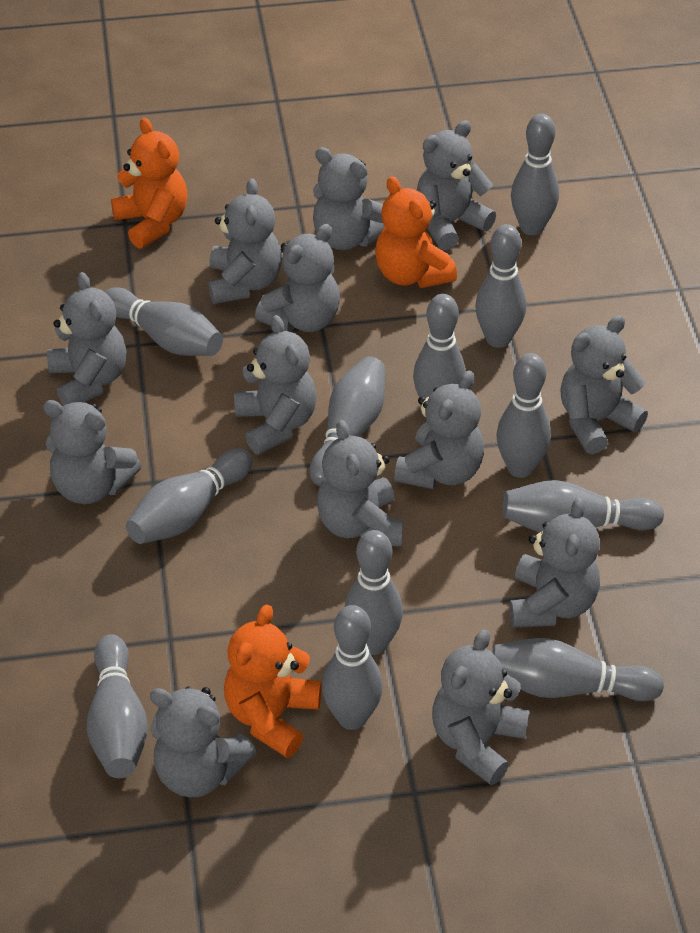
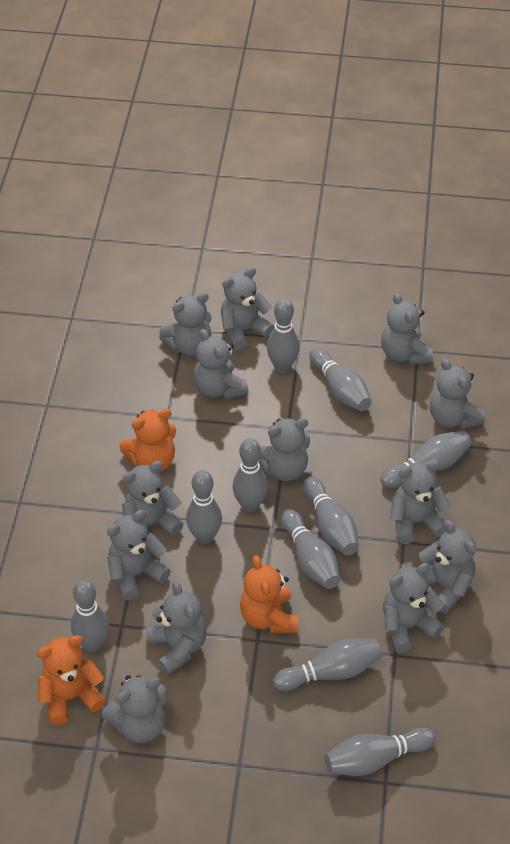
grey bowling pin: 12 -> 10

